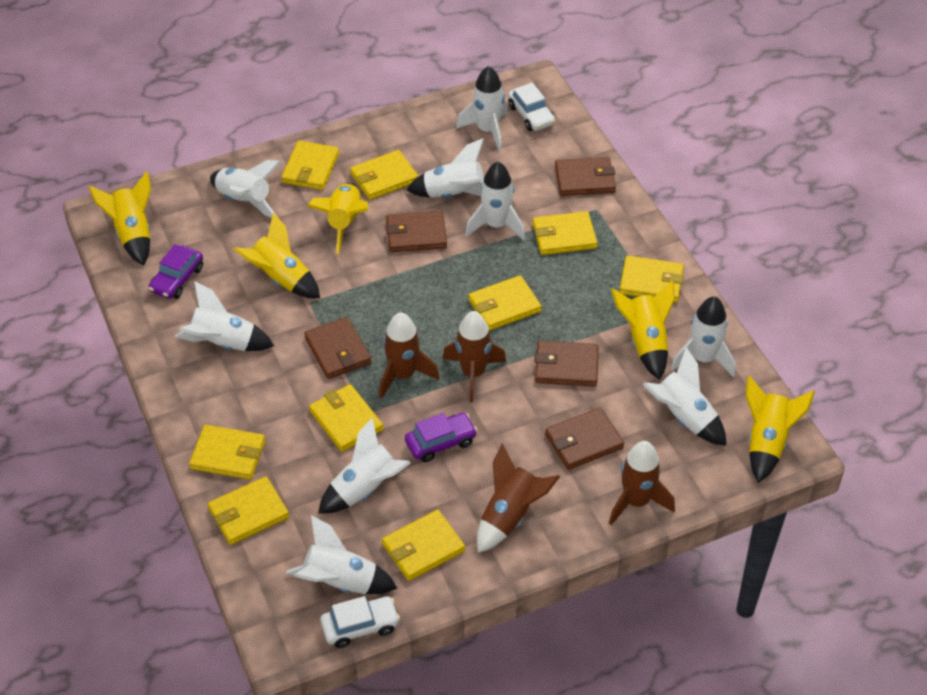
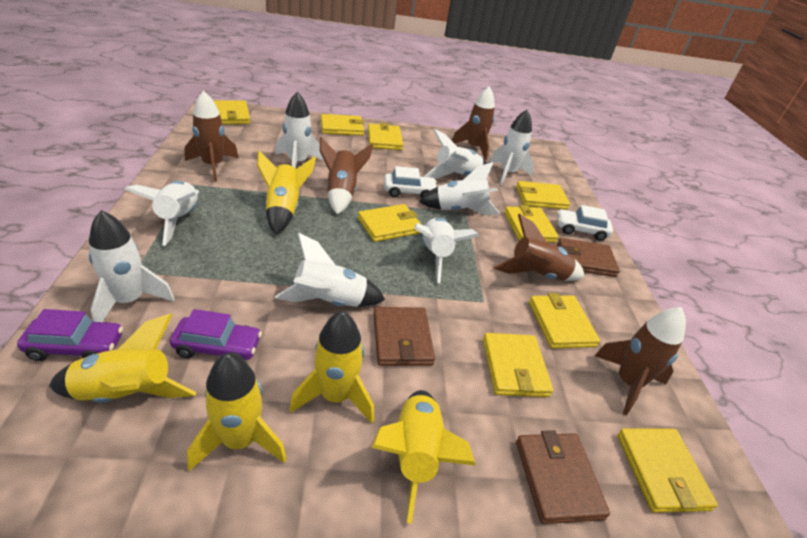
brown rocket: 4 -> 5
brown wallet: 5 -> 3
white rocket: 9 -> 8

